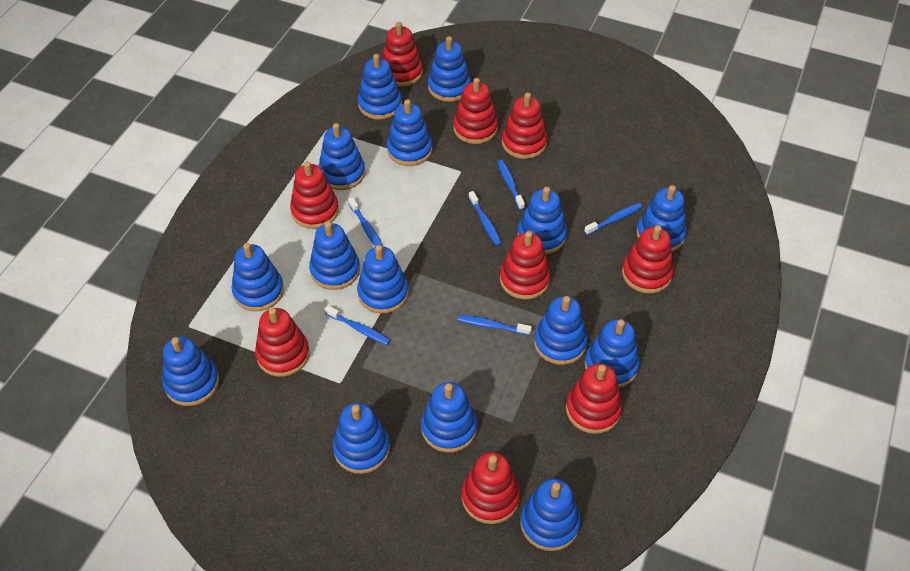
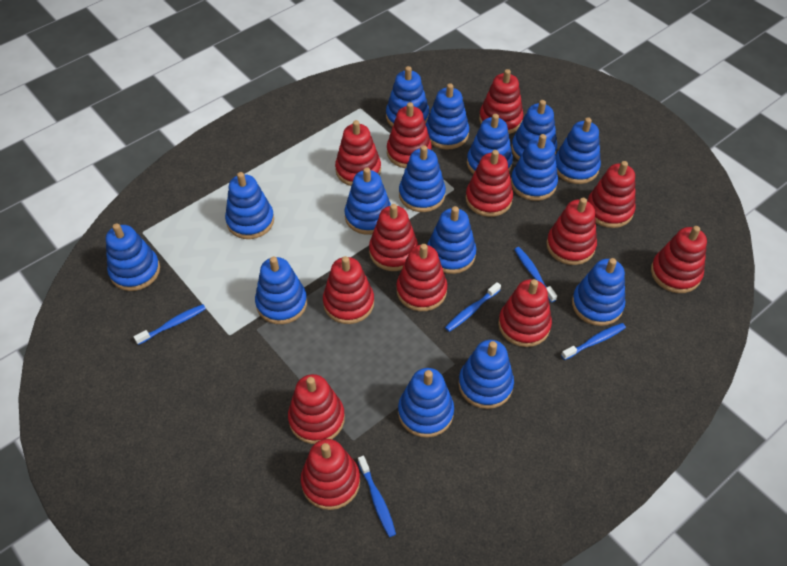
blue toothbrush: 6 -> 5
red stacking toy: 9 -> 13

